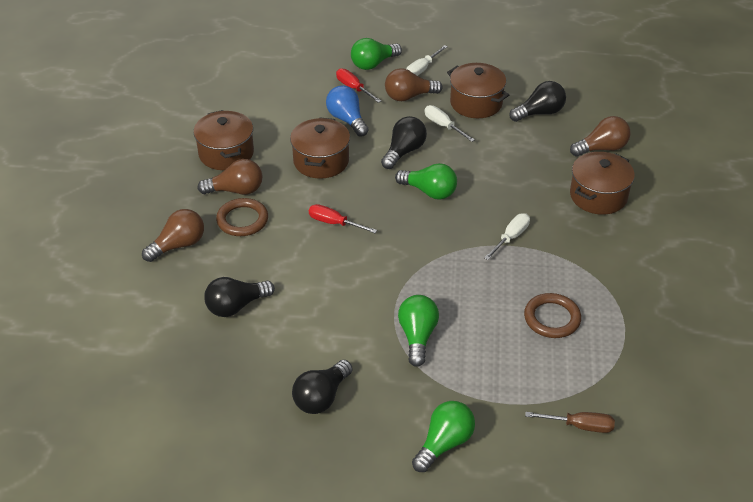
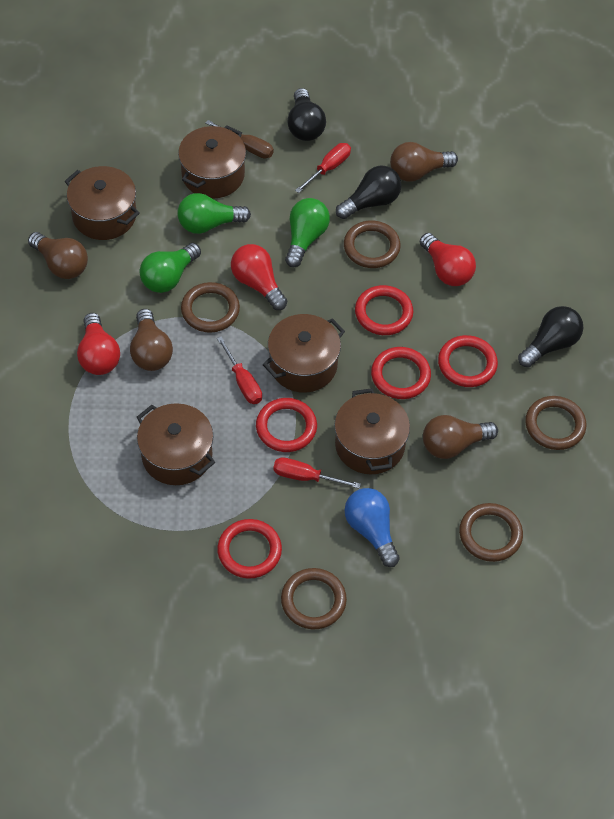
black light bulb: 4 -> 3
brown pot: 4 -> 5
brown ring: 2 -> 5
green light bulb: 4 -> 3
red light bulb: 0 -> 3
red ring: 0 -> 5
red screwdriver: 2 -> 3
white screwdriver: 3 -> 0

